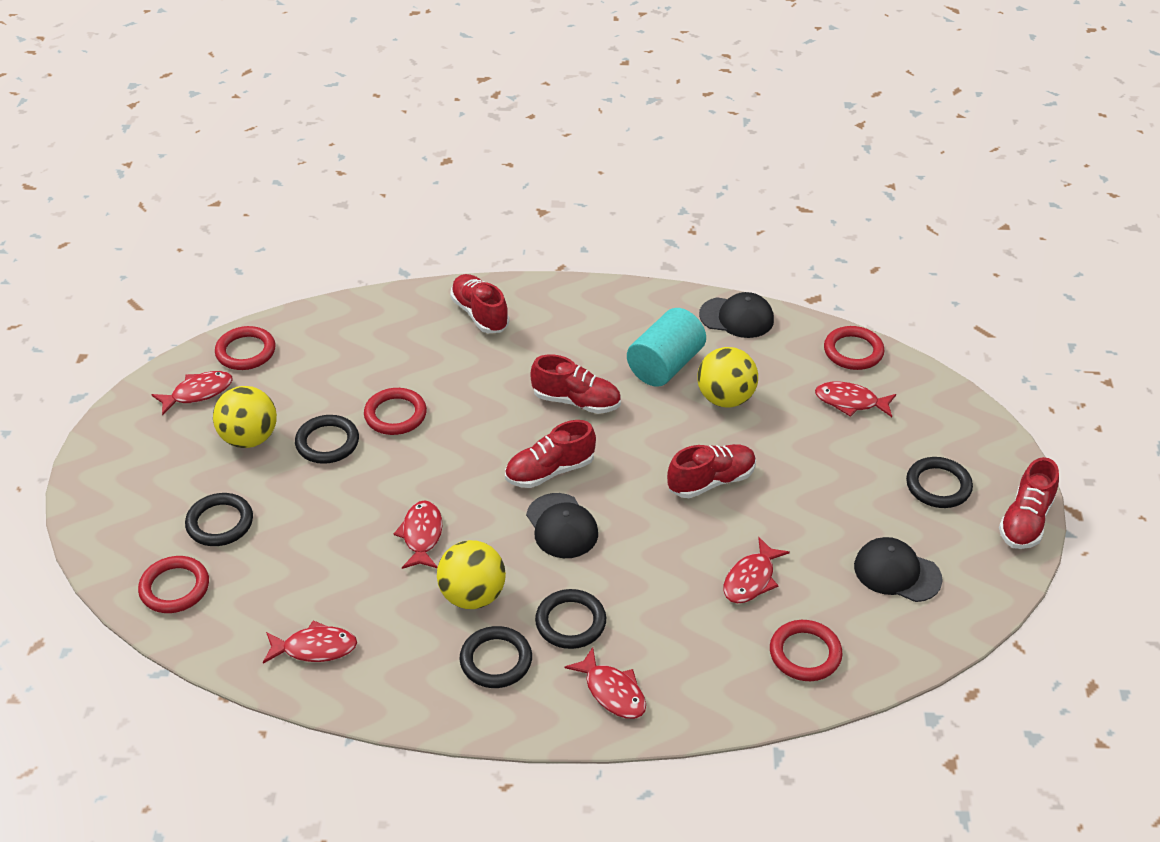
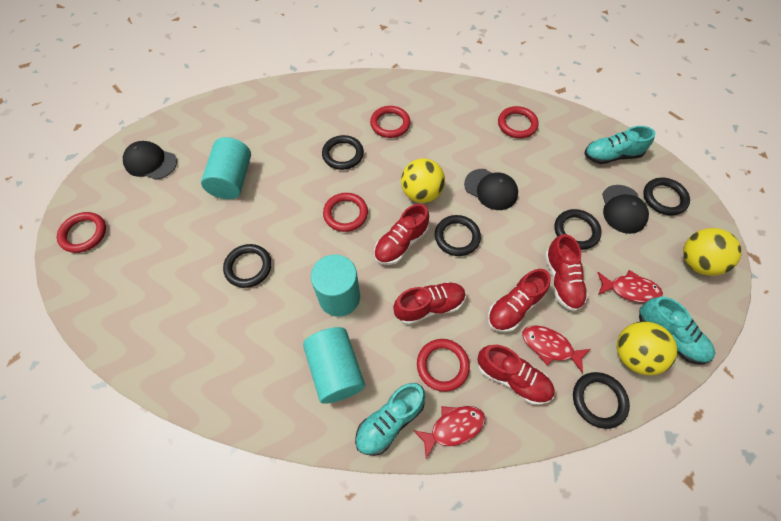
black ring: 5 -> 6
red fish: 6 -> 3
turquoise cylinder: 1 -> 3
turquoise shoe: 0 -> 3

